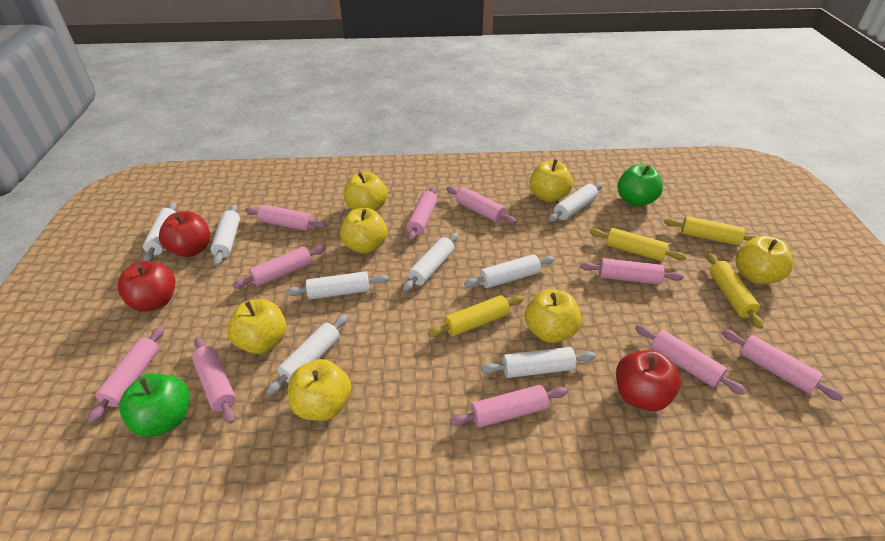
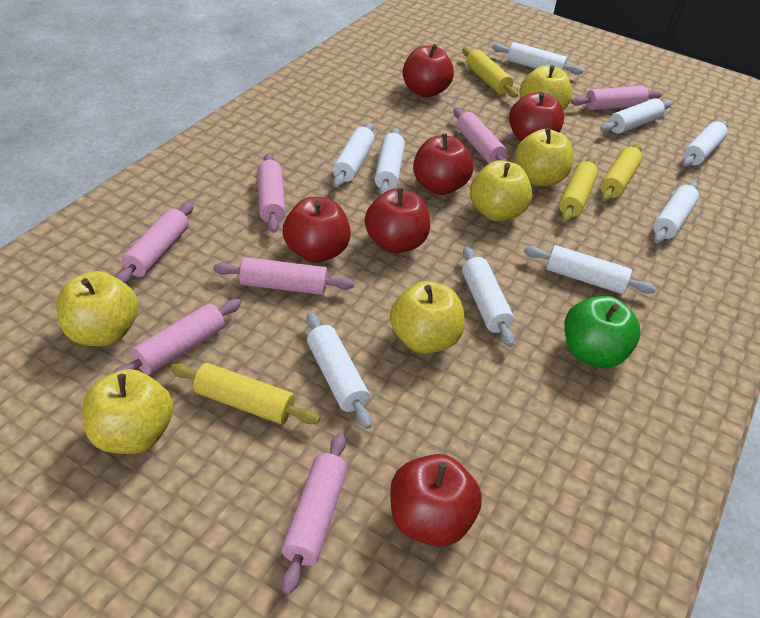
green apple: 2 -> 1
pink rolling pin: 10 -> 7
red apple: 3 -> 6
white rolling pin: 8 -> 9
yellow apple: 7 -> 6

